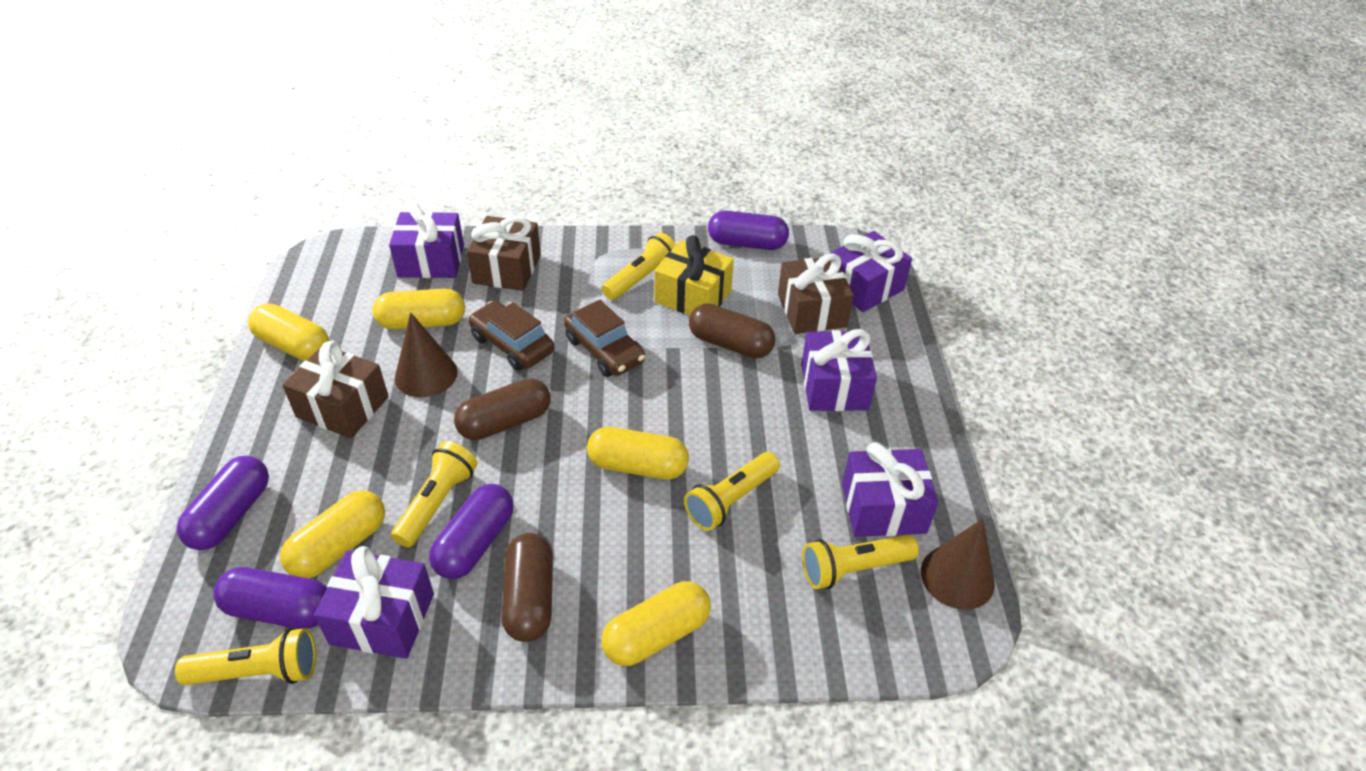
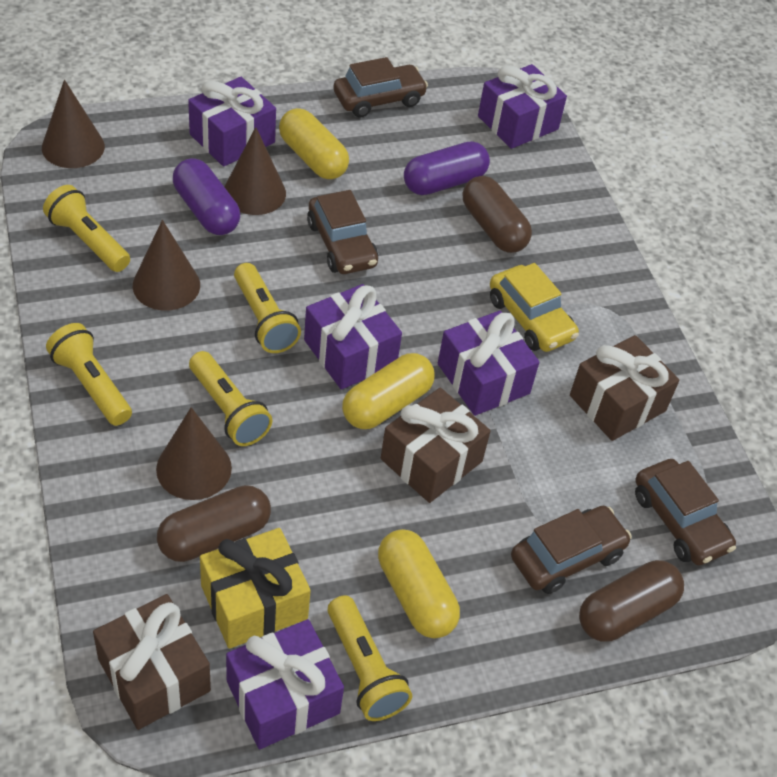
brown car: 2 -> 4
brown cone: 2 -> 4
purple capsule: 4 -> 2
yellow capsule: 5 -> 3
yellow car: 0 -> 1

